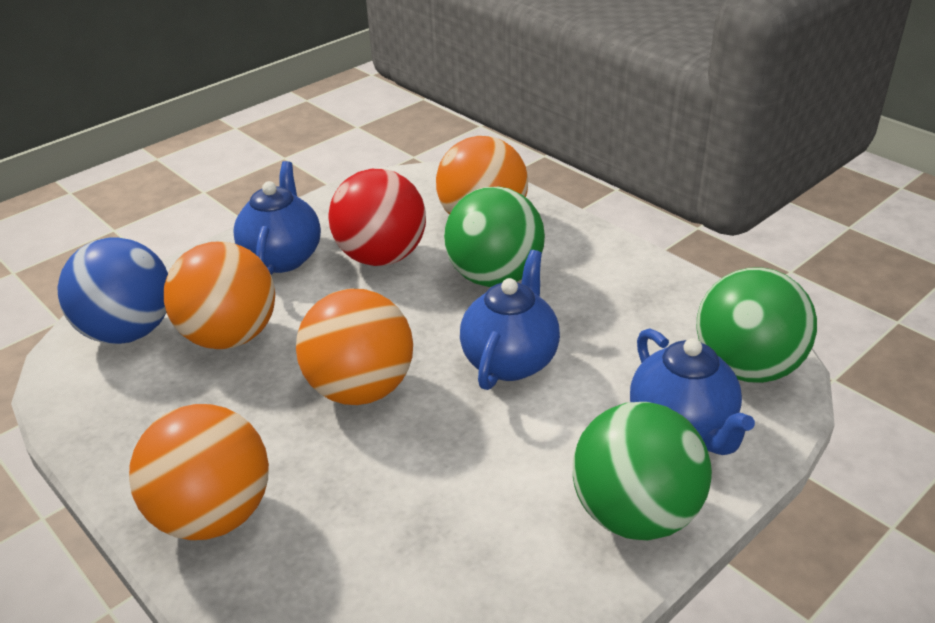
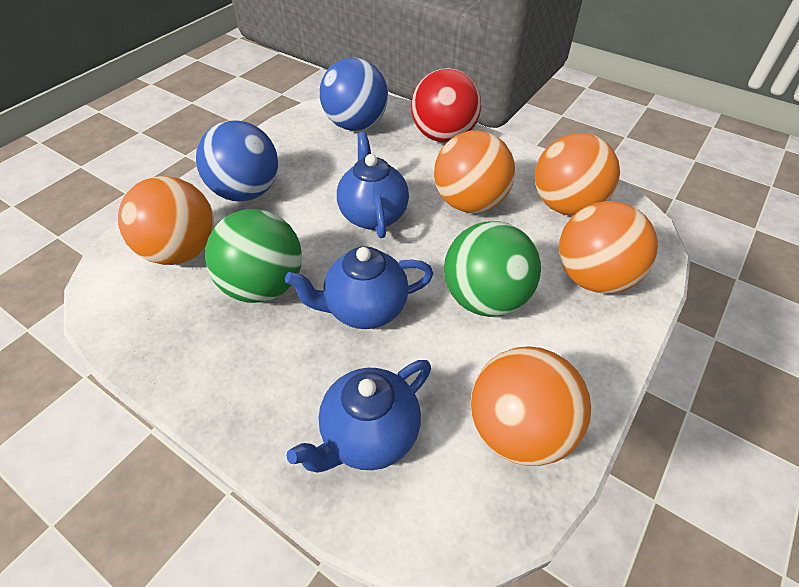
blue ball: 1 -> 2
green ball: 3 -> 2
orange ball: 4 -> 5

